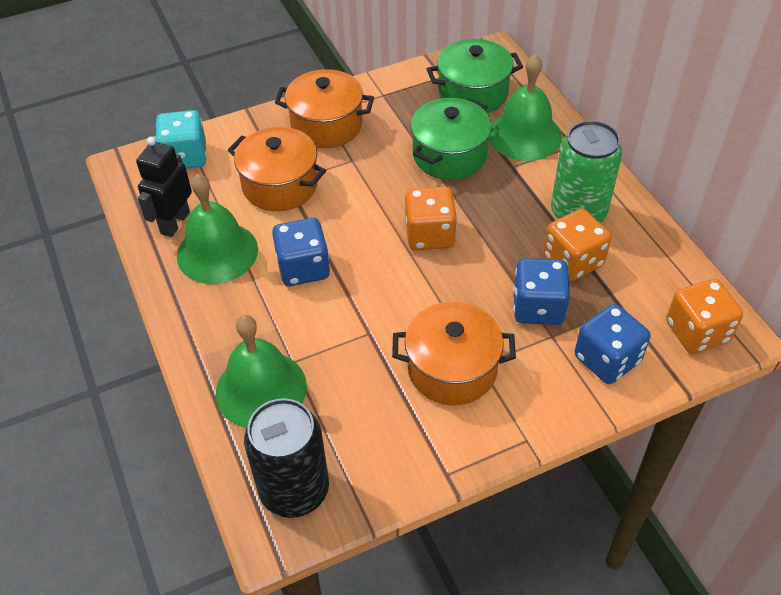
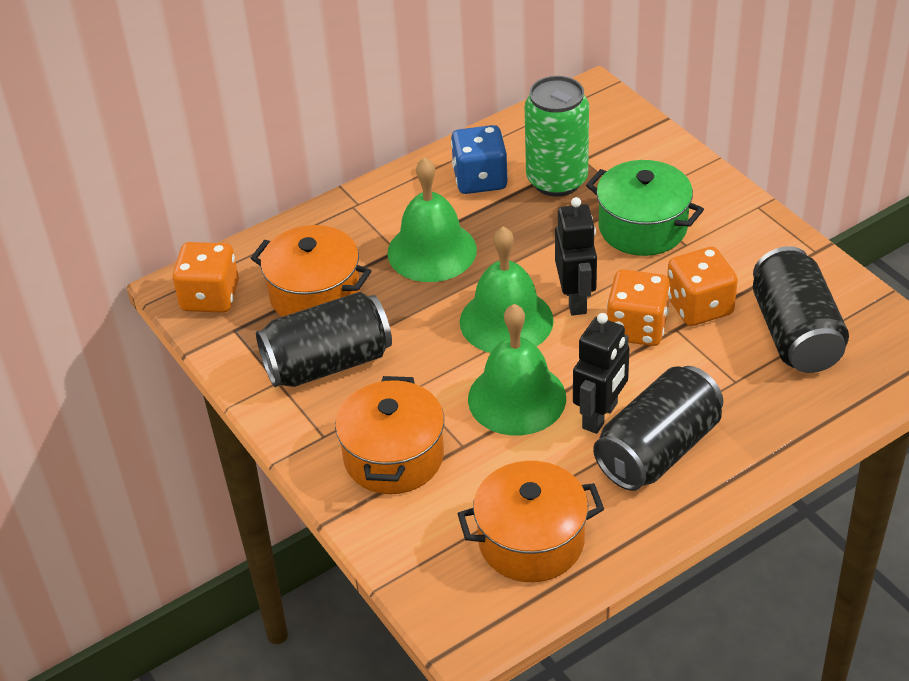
black can: 1 -> 3
black robot: 1 -> 2
blue dice: 3 -> 1
green pot: 2 -> 1
turquoise dice: 1 -> 0

